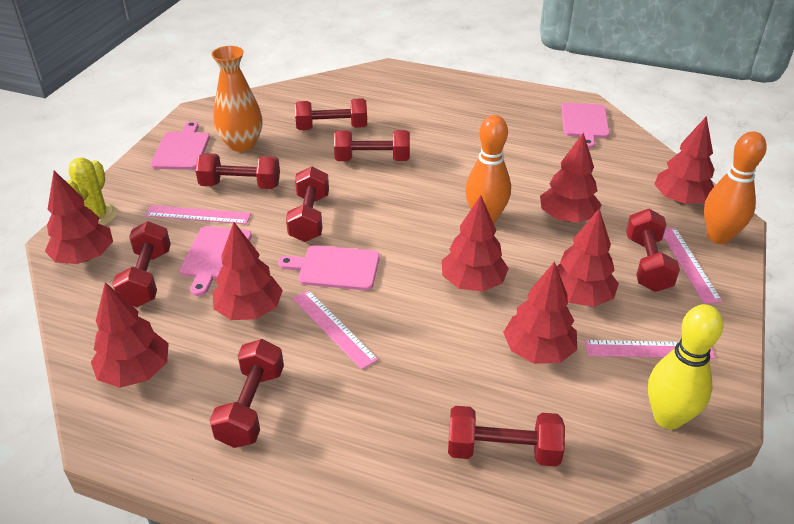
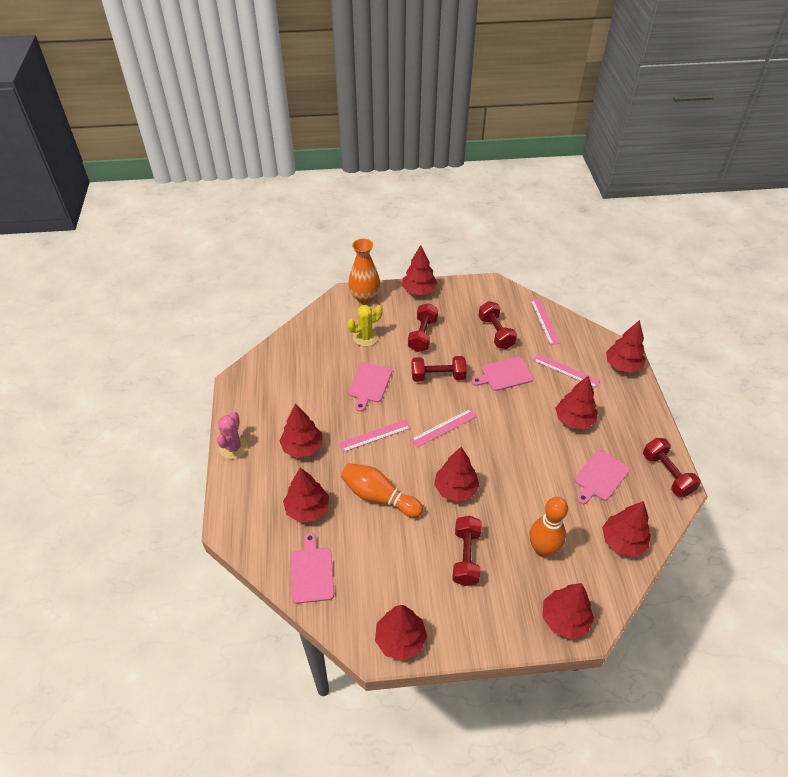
pink cactus: 0 -> 1
red dumbbell: 8 -> 5
red tree: 8 -> 9
yellow bowling pin: 1 -> 0

